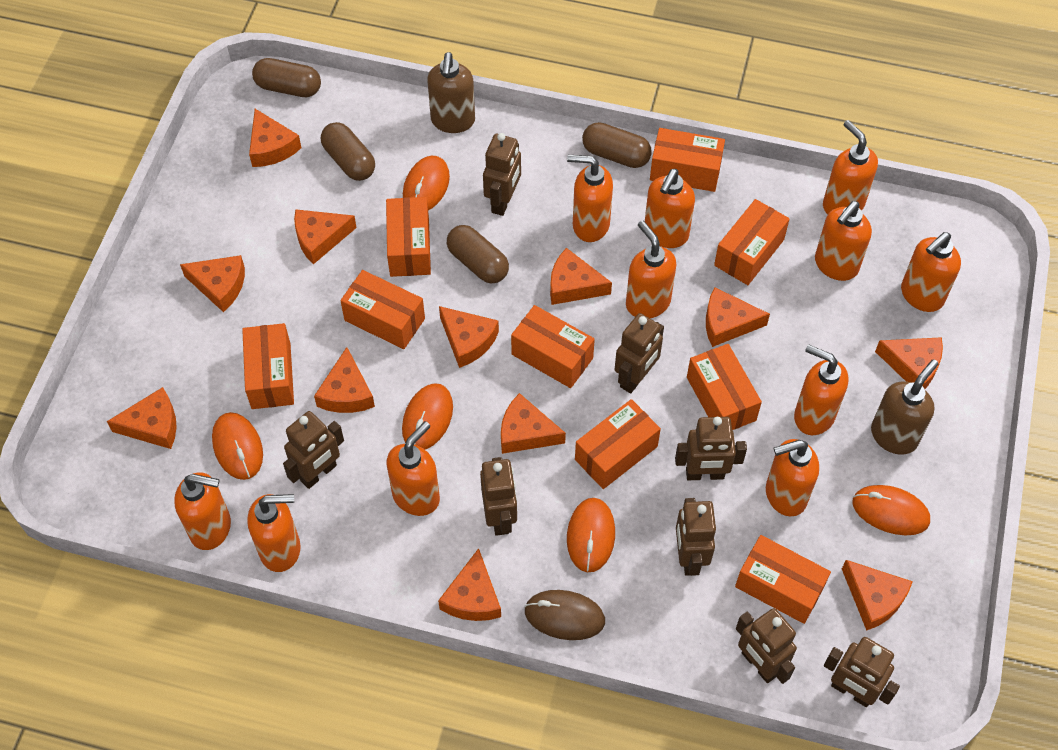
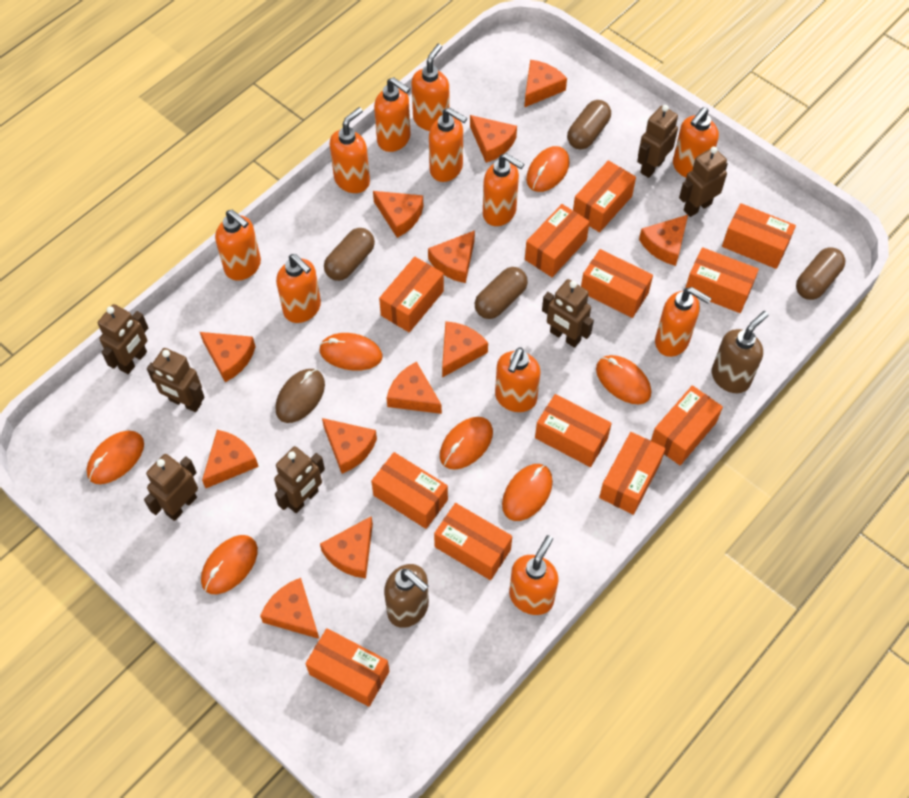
brown robot: 8 -> 7
orange box: 9 -> 12
orange mouse: 5 -> 7

